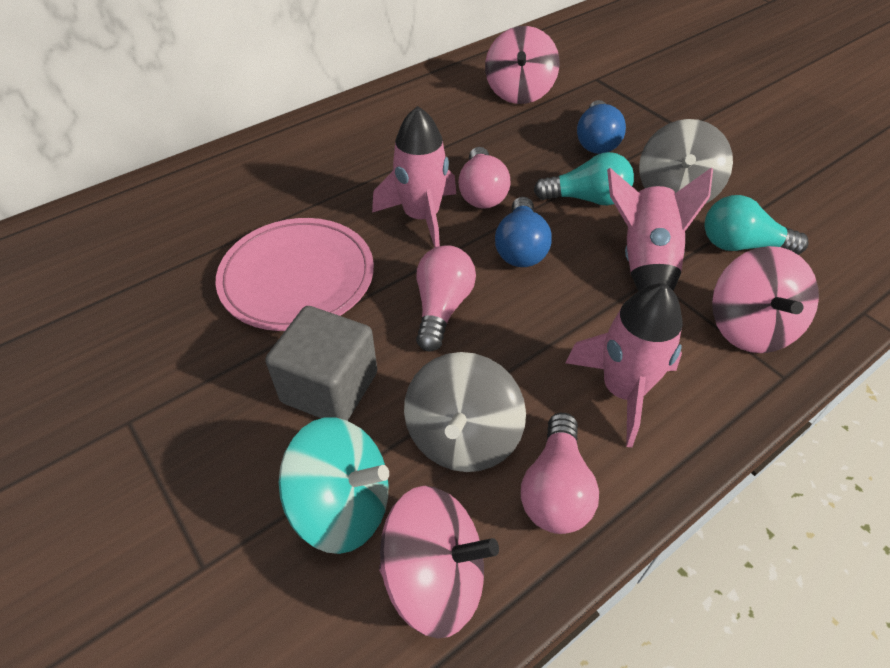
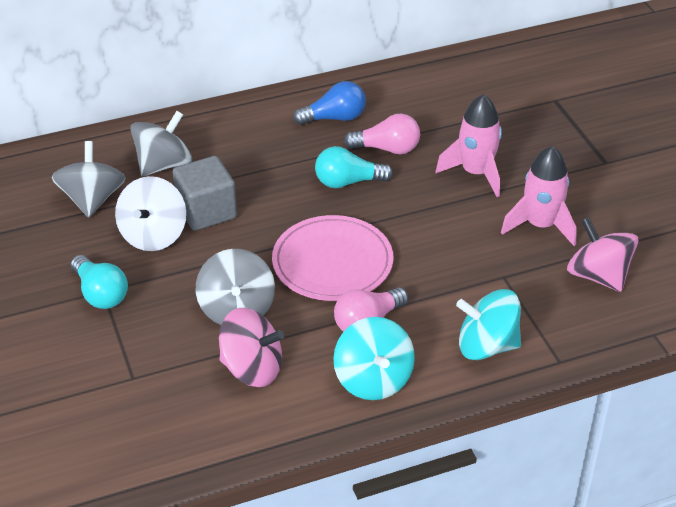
blue light bulb: 2 -> 1
grey spinning top: 2 -> 3
pink light bulb: 3 -> 2
pink rocket: 3 -> 2
pink spinning top: 3 -> 2
turquoise spinning top: 1 -> 2
white spinning top: 0 -> 1

